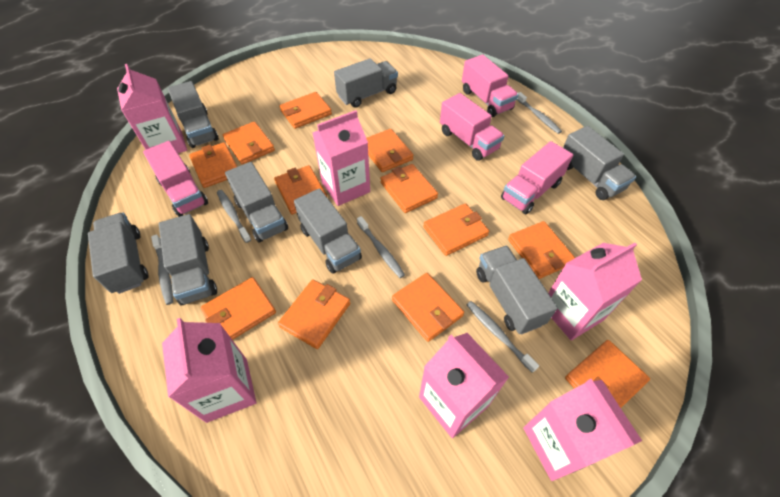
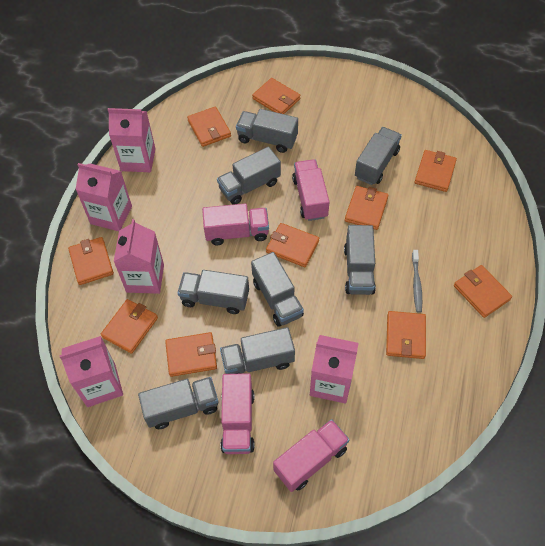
grey toothbrush: 5 -> 1
orange wallet: 12 -> 10
pink carton: 6 -> 5

